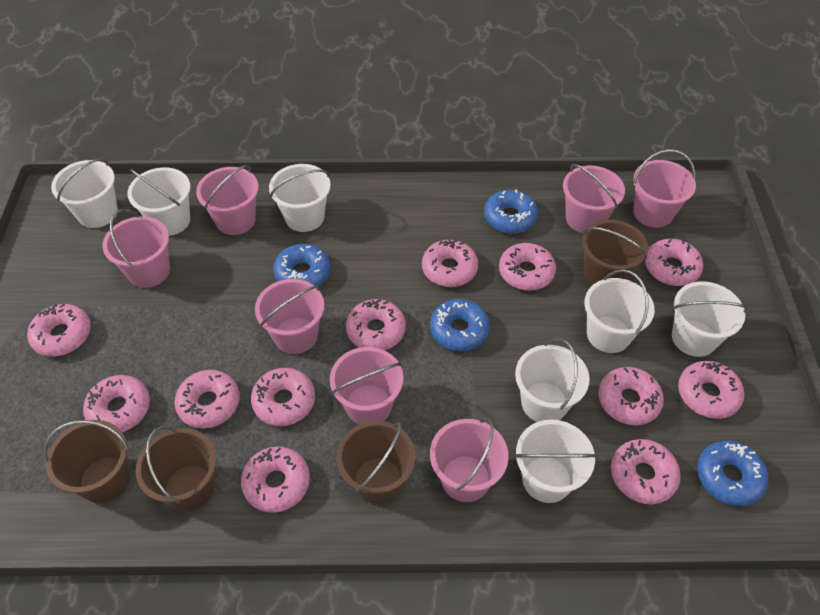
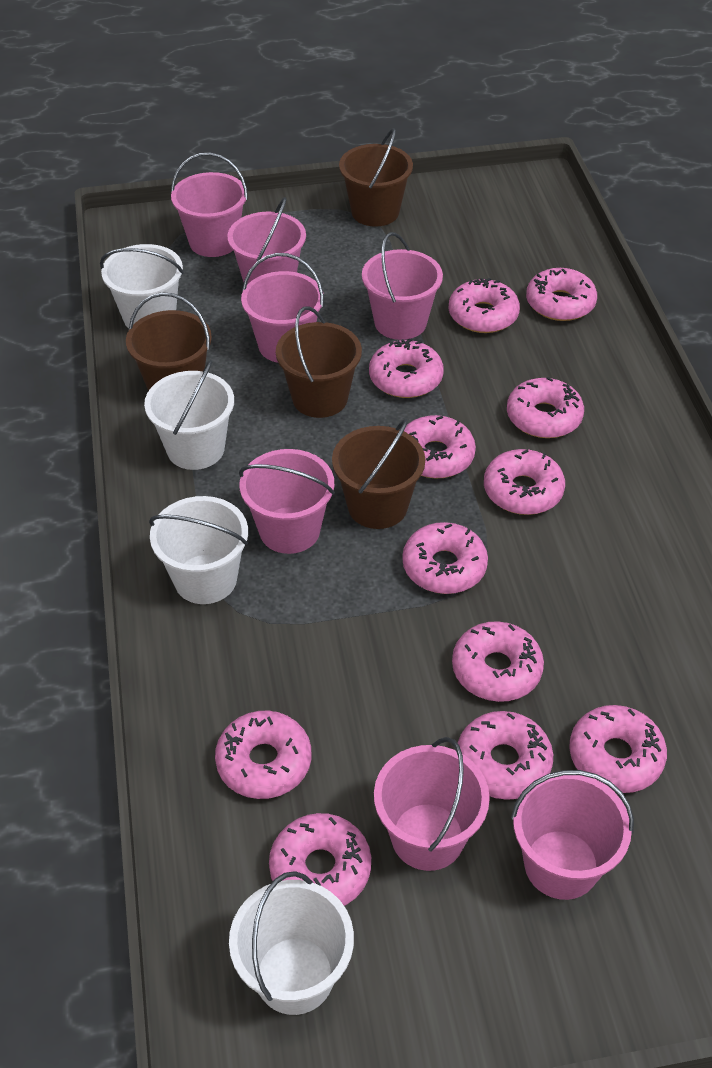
blue donut: 4 -> 0
white bucket: 7 -> 4

